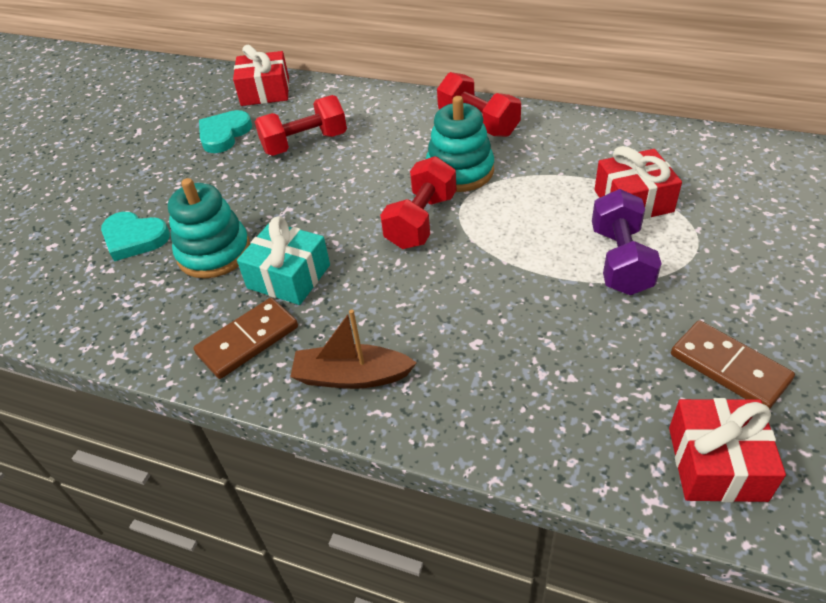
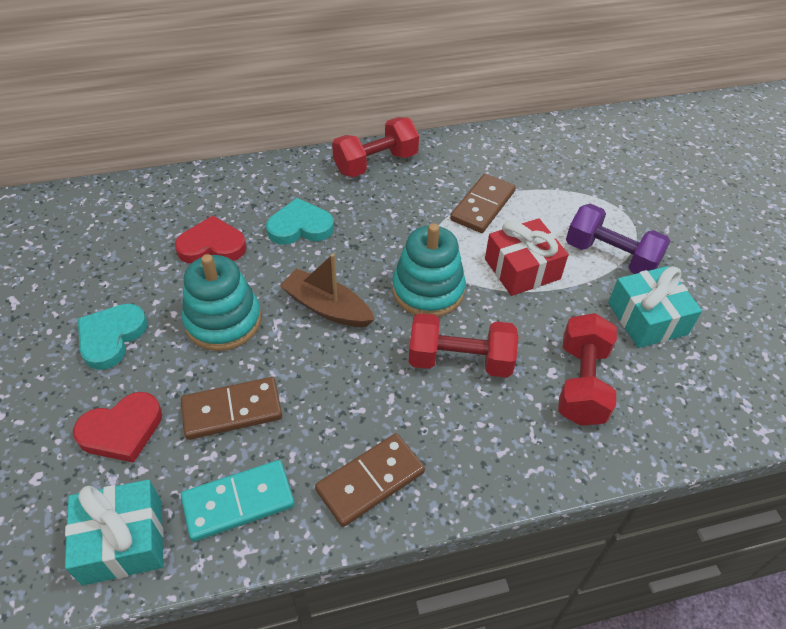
brown domino: 2 -> 3
red gift: 3 -> 1
red heart: 0 -> 2
turquoise domino: 0 -> 1
turquoise gift: 1 -> 2

